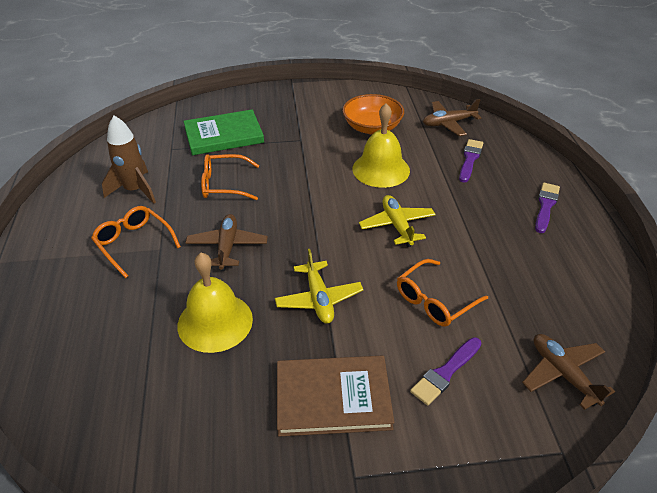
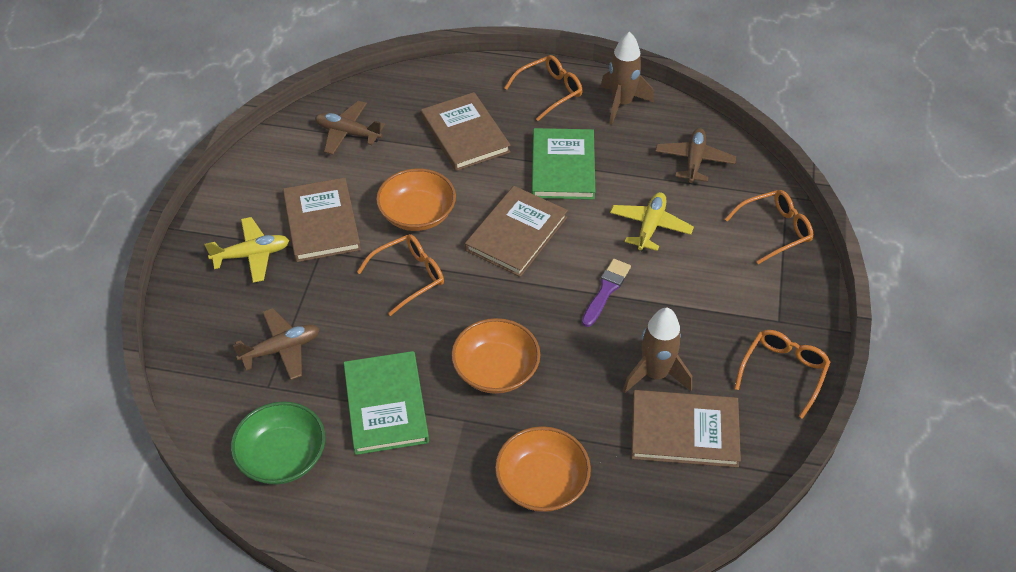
brown book: 1 -> 4
brown rocket: 1 -> 2
green book: 1 -> 2
green bowl: 0 -> 1
orange bowl: 1 -> 3
orange glasses: 3 -> 4
purple brush: 3 -> 1
yellow bell: 2 -> 0

